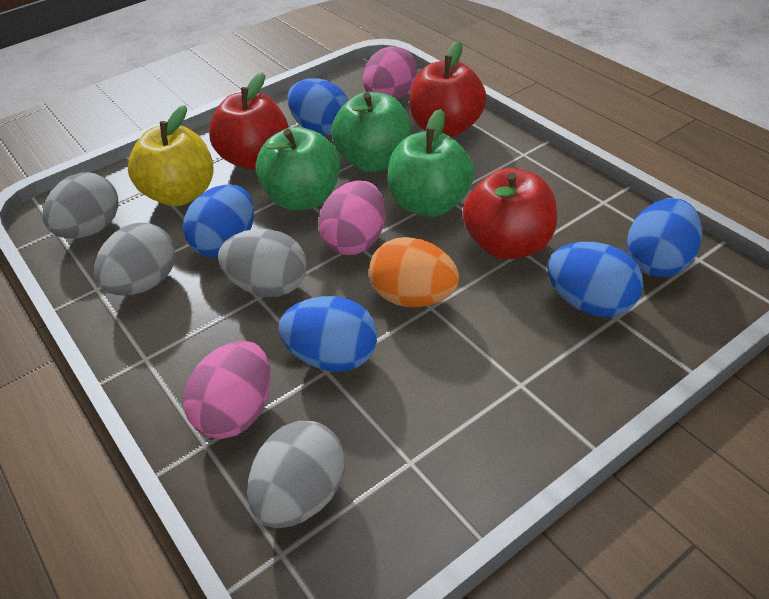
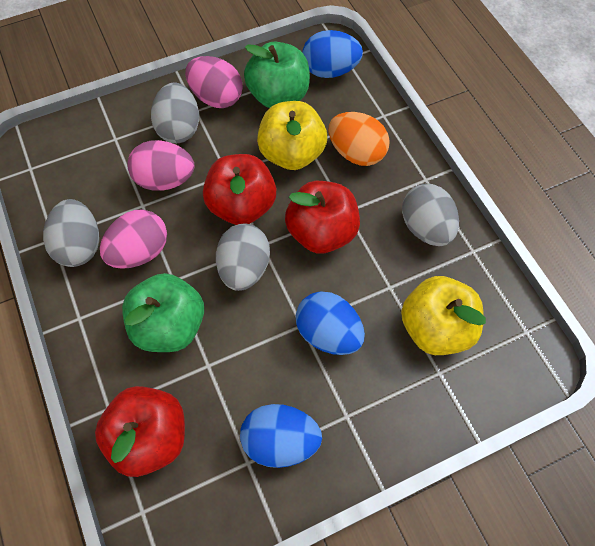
blue egg: 5 -> 3
green apple: 3 -> 2
yellow apple: 1 -> 2

